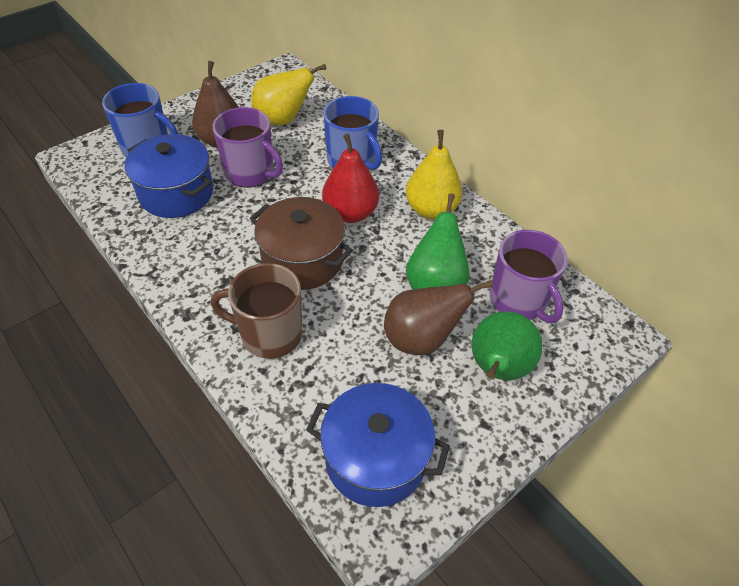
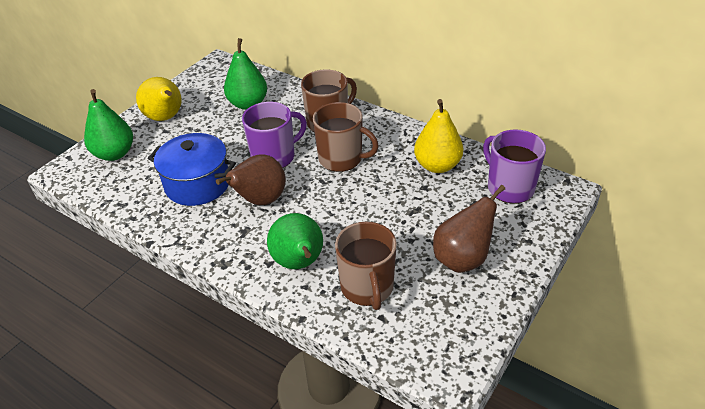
blue mug: 2 -> 0
blue pot: 2 -> 1
brown mug: 1 -> 3
brown pot: 1 -> 0
green pear: 2 -> 3
red pear: 1 -> 0

